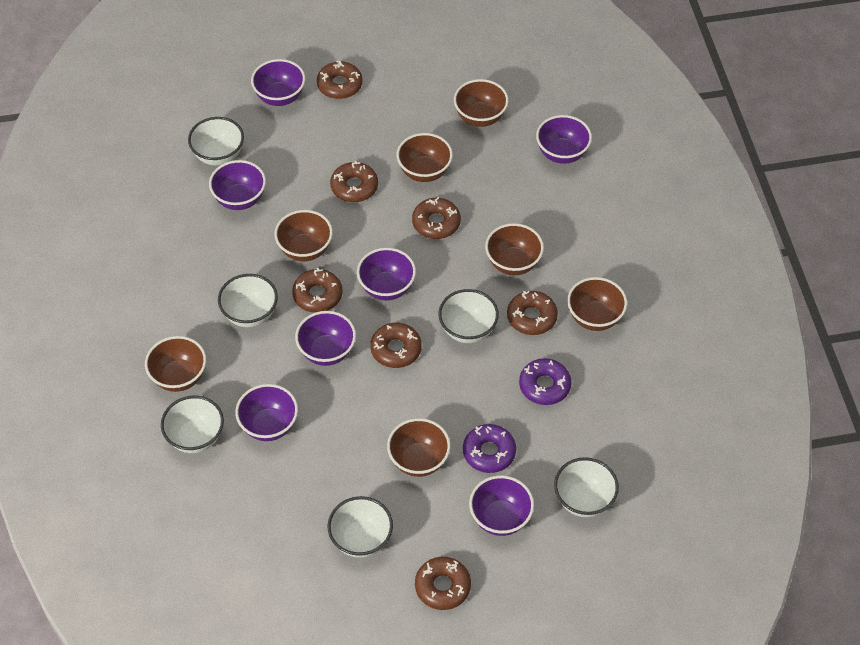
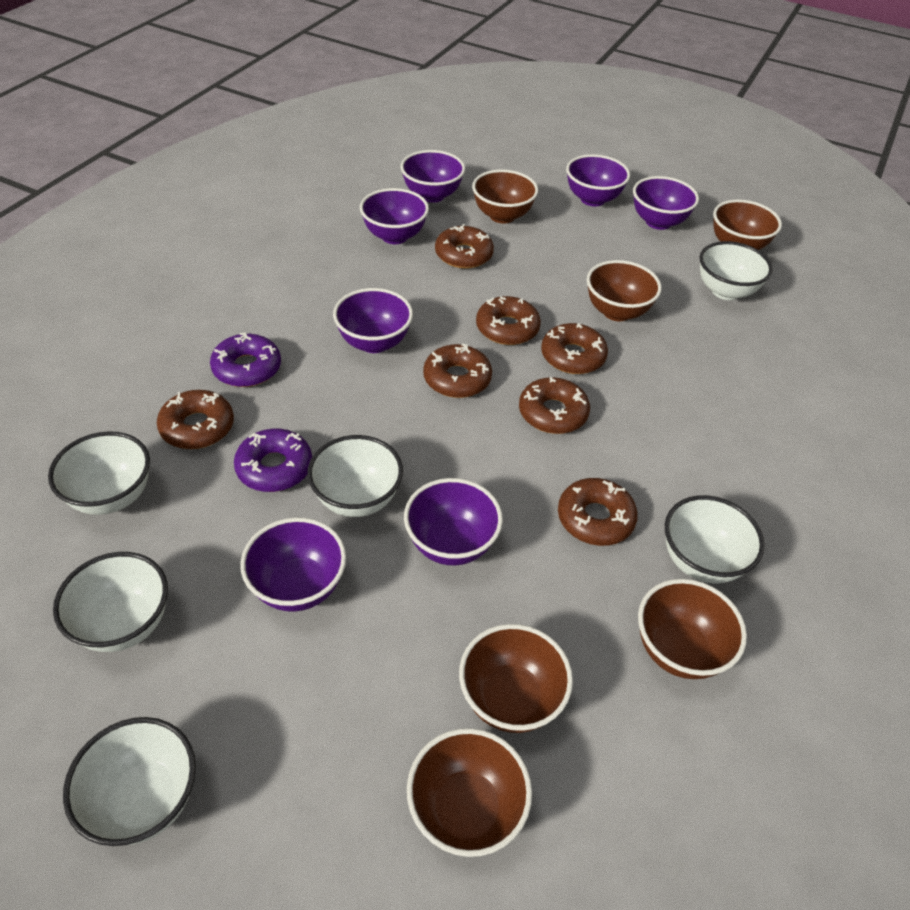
brown bowl: 7 -> 6

